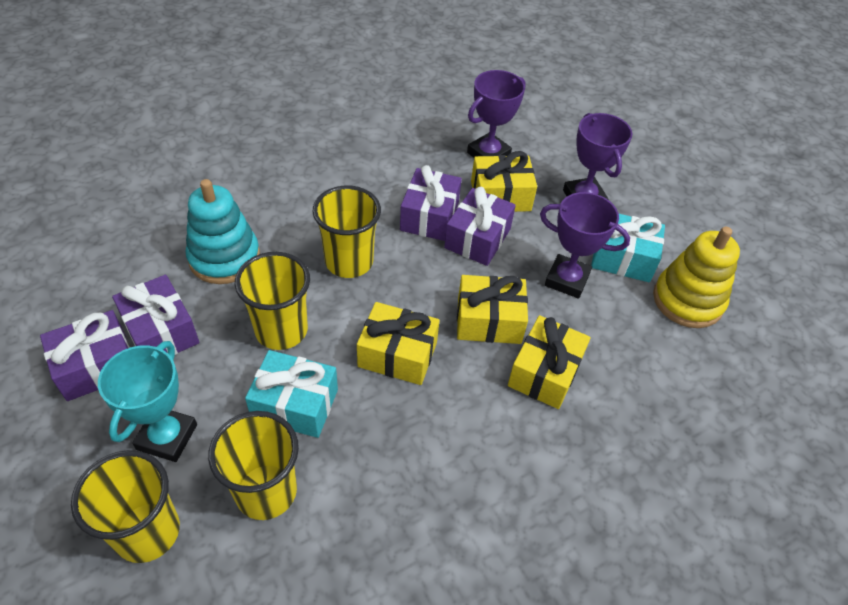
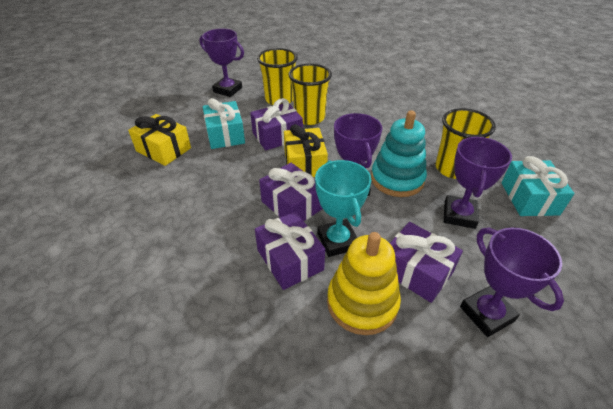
purple trophy: 3 -> 4
yellow cup: 4 -> 3
yellow gift: 4 -> 2

